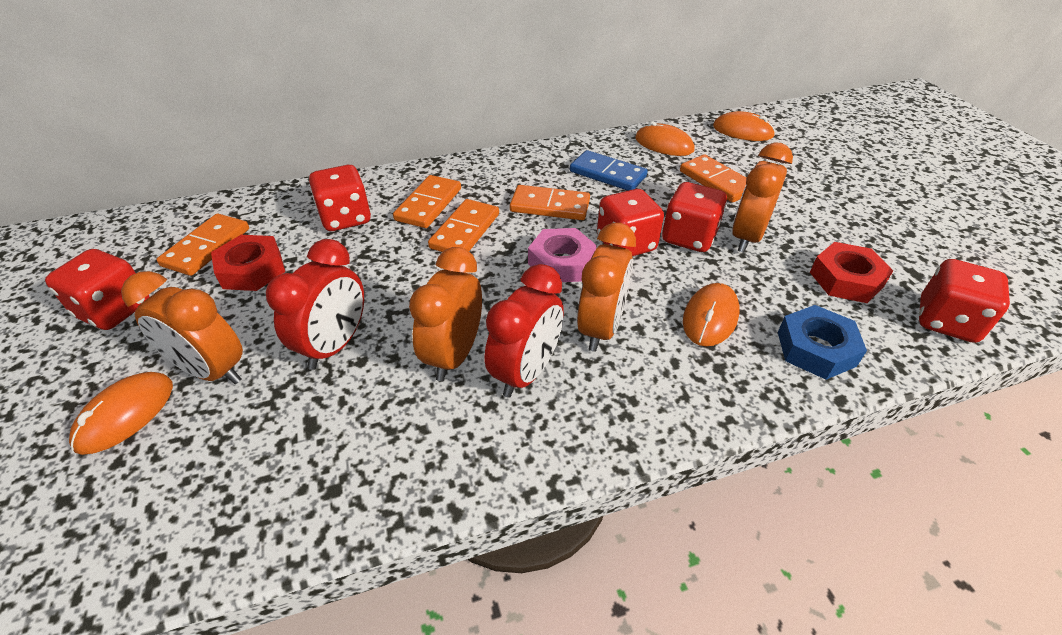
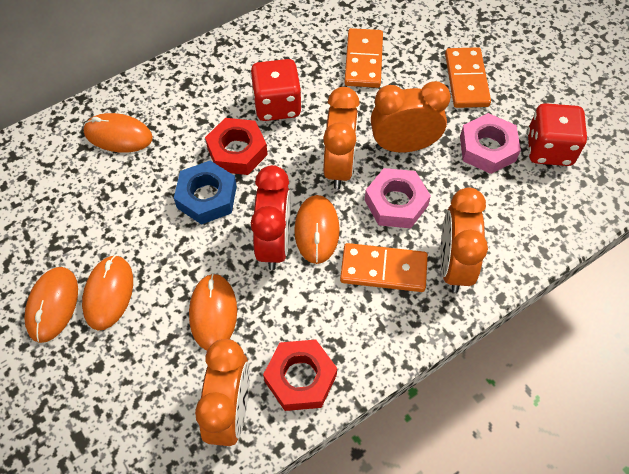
blue domino: 1 -> 0
orange domino: 5 -> 3
orange mouse: 4 -> 5
pink nut: 1 -> 2
red clock: 2 -> 1
red dice: 5 -> 2

